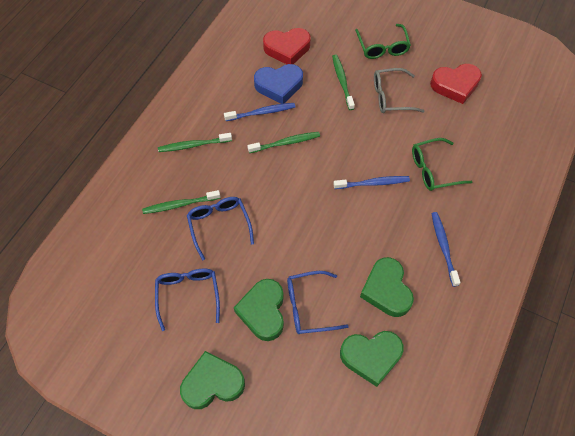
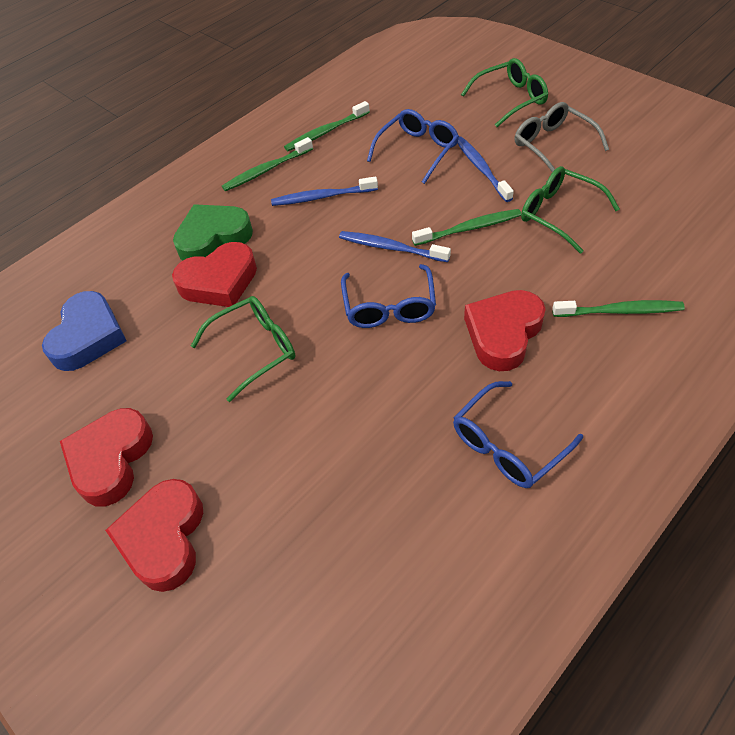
green glasses: 2 -> 3
green heart: 4 -> 1
red heart: 2 -> 4

